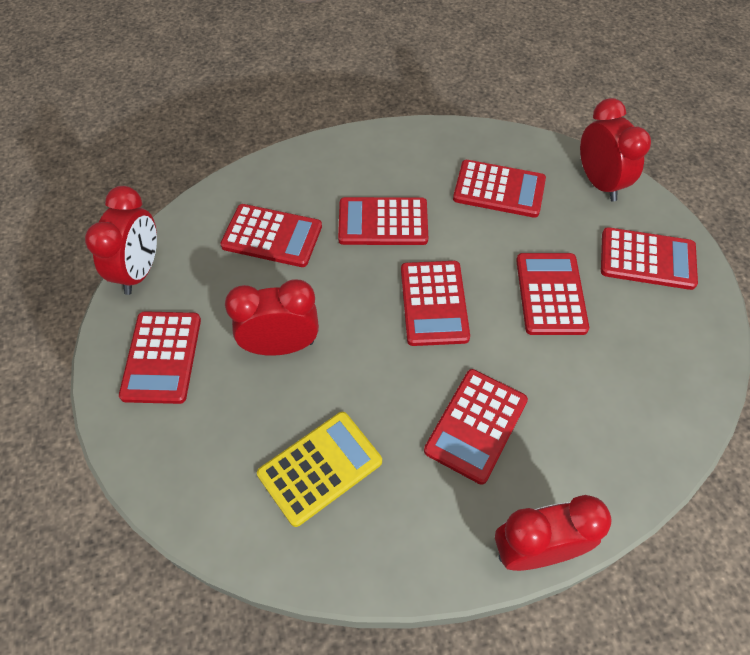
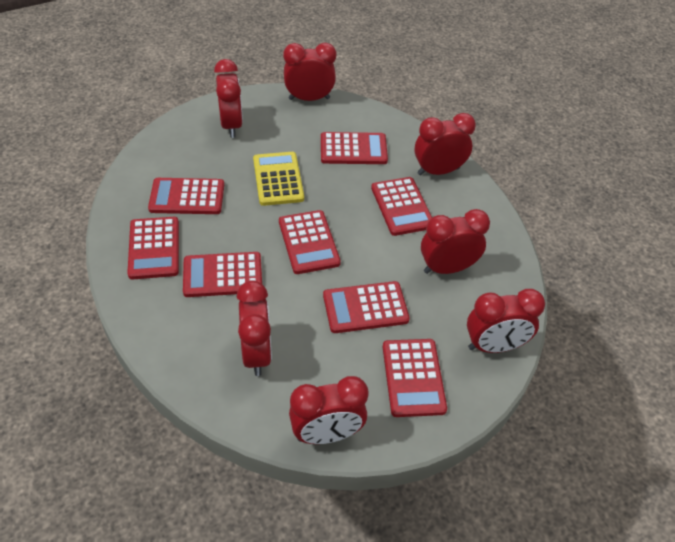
red clock: 4 -> 7

